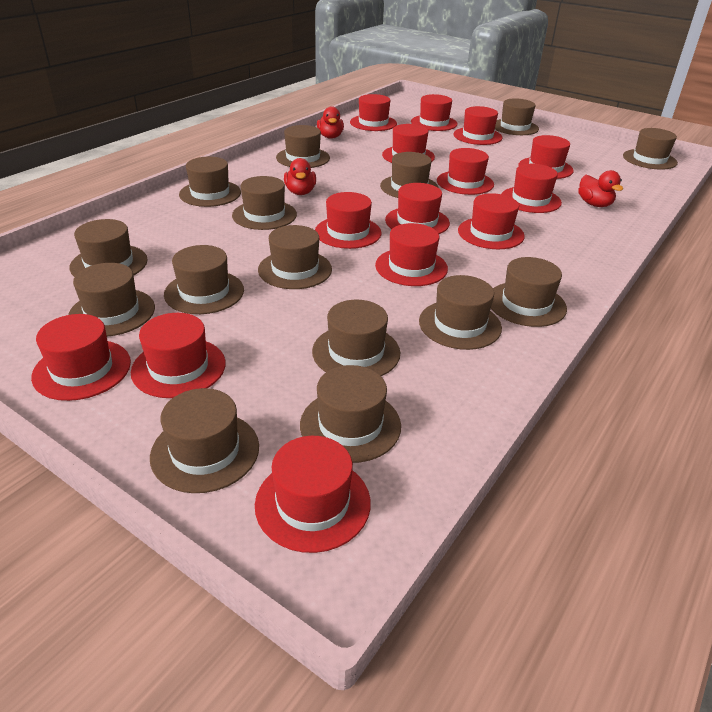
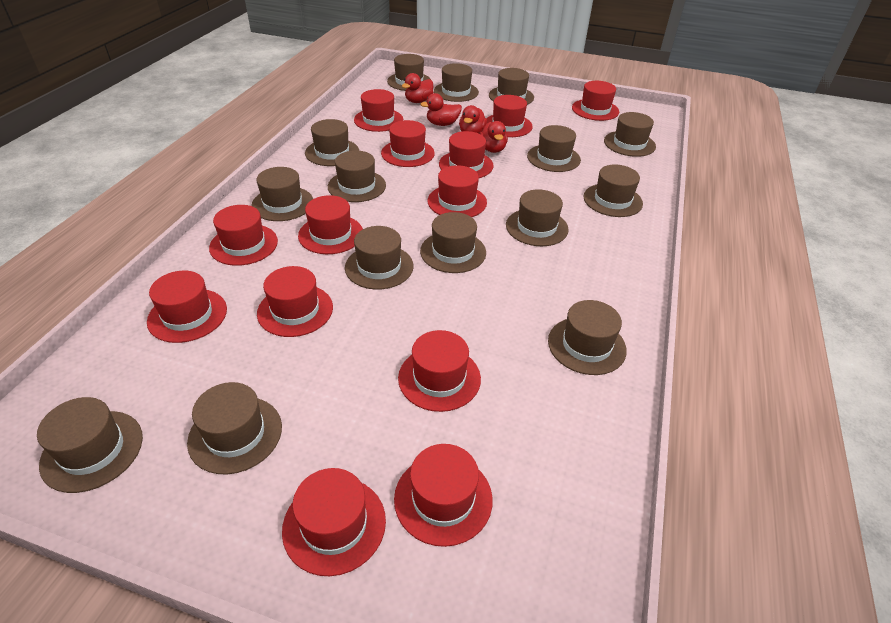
red duck: 3 -> 4
red hat: 14 -> 13

